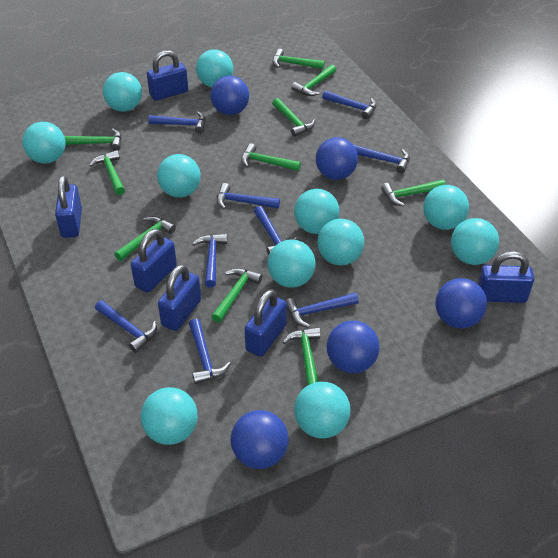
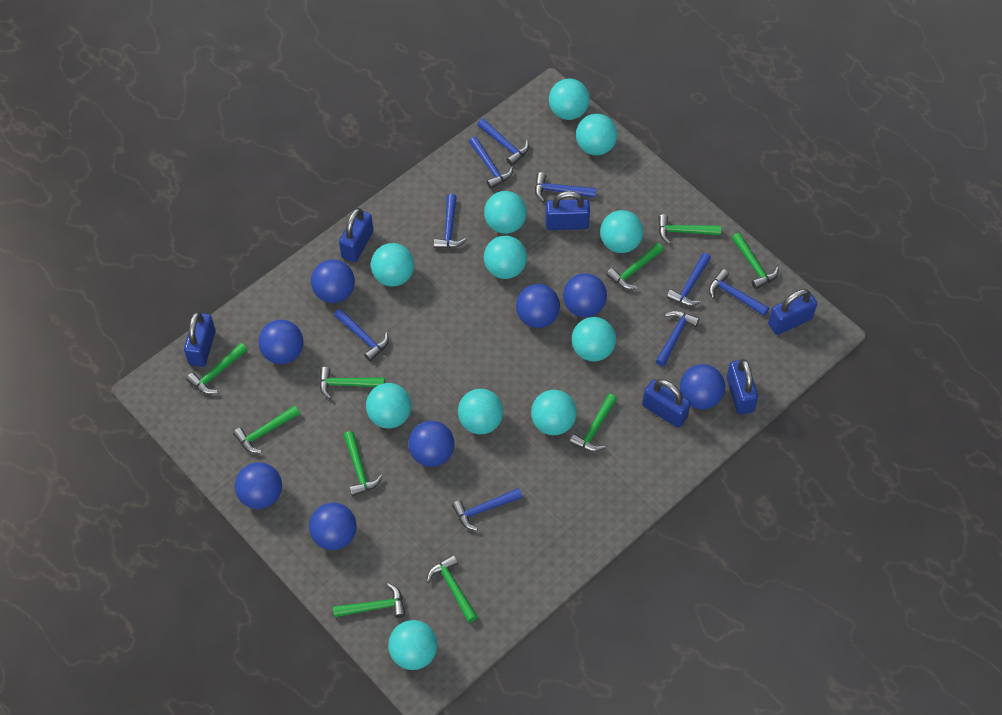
blue ball: 5 -> 8

